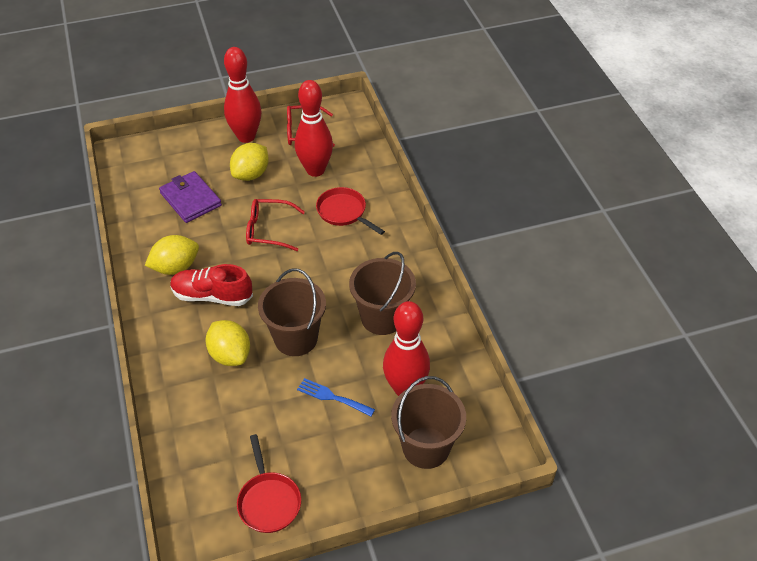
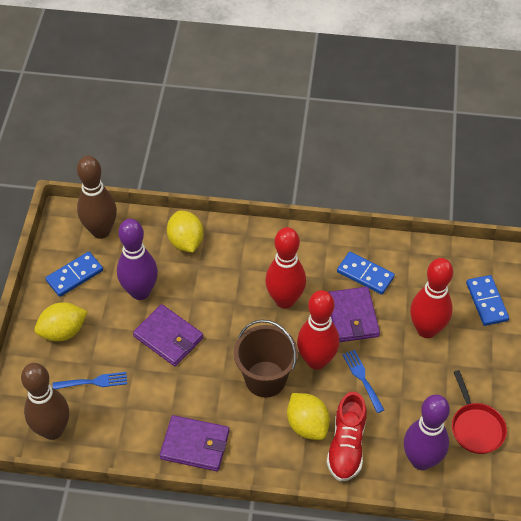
blue domino: 0 -> 3
blue fork: 1 -> 2
brown bowling pin: 0 -> 2
brown bucket: 3 -> 1
purple bowling pin: 0 -> 2
purple wallet: 1 -> 3
red glasses: 2 -> 0
red pan: 2 -> 1

